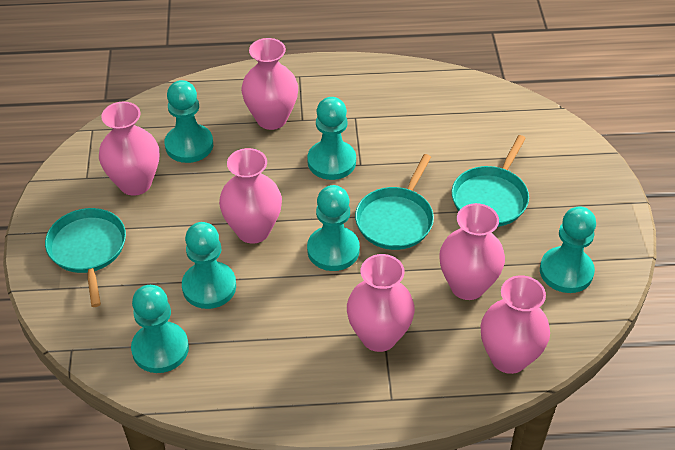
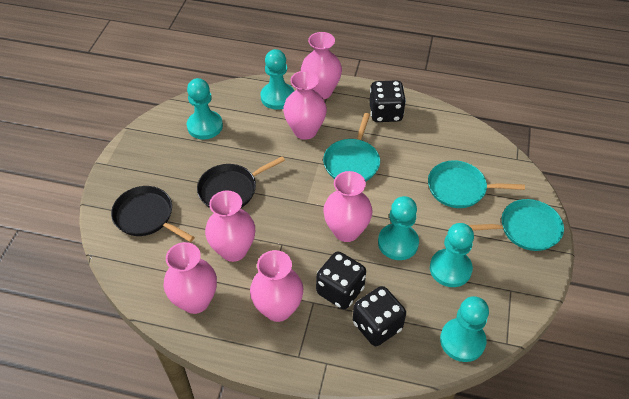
black dice: 0 -> 3
black pan: 0 -> 2
turquoise pawn: 6 -> 5

